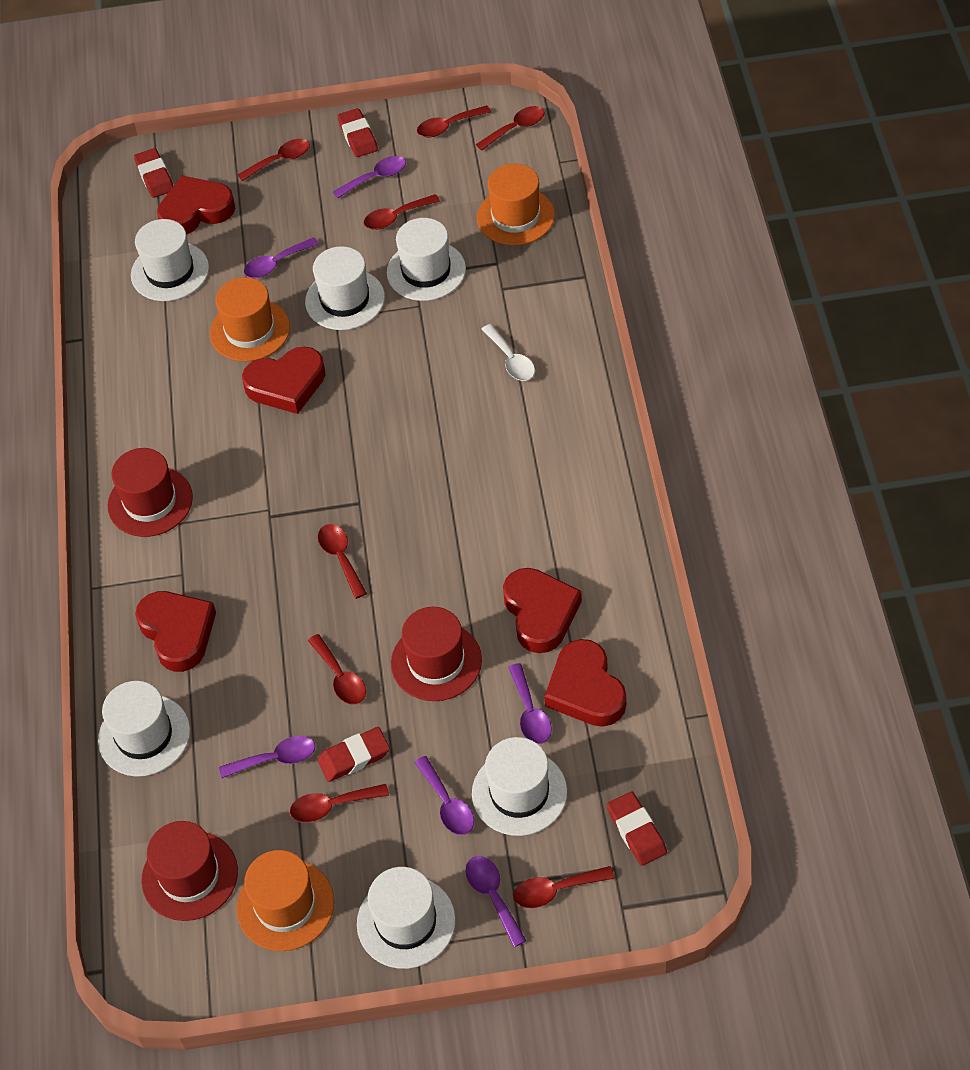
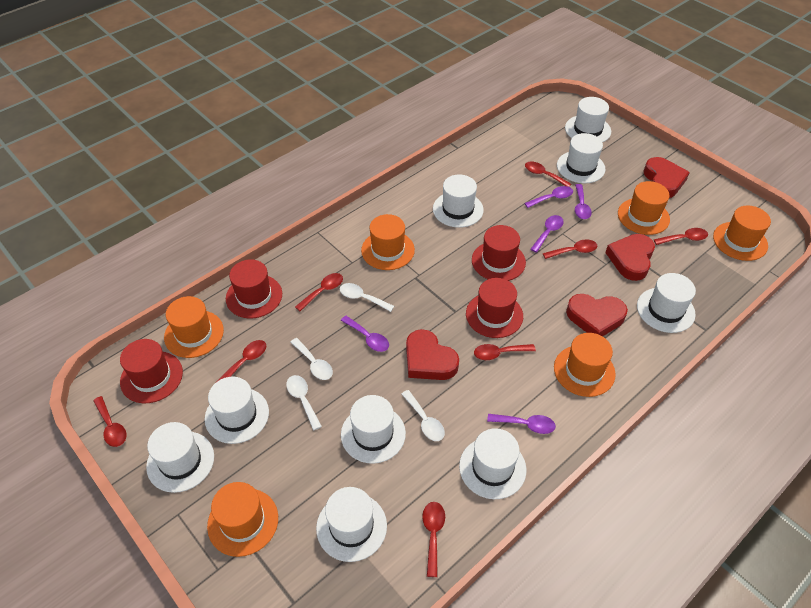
orange hat: 3 -> 6
purple spoon: 6 -> 5
red eraser: 4 -> 0
red hat: 3 -> 4
red heart: 5 -> 4
white hat: 6 -> 9
white spoon: 1 -> 4

